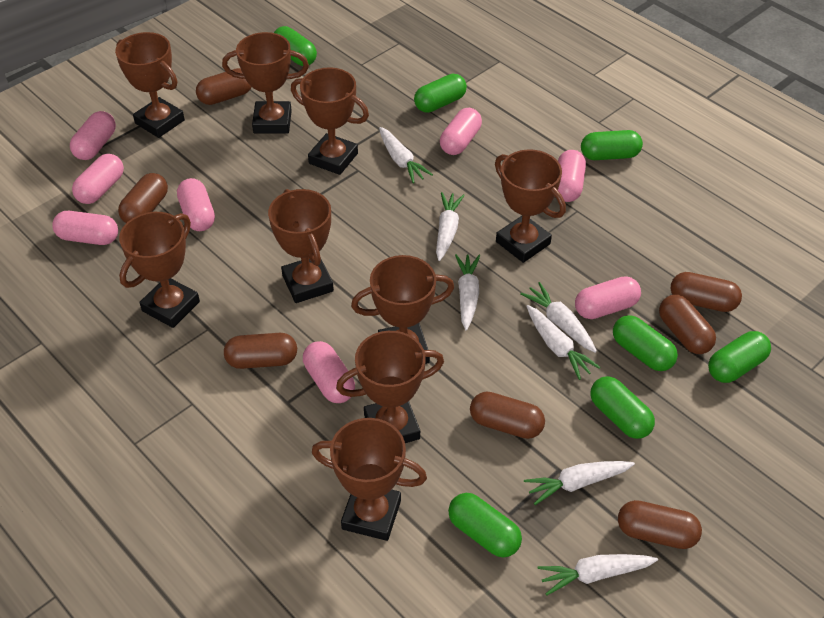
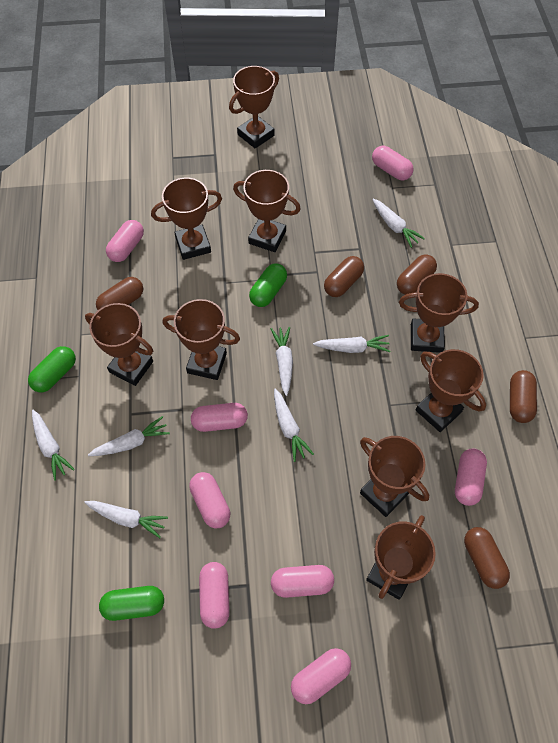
brown capsule: 7 -> 5
green capsule: 7 -> 3

